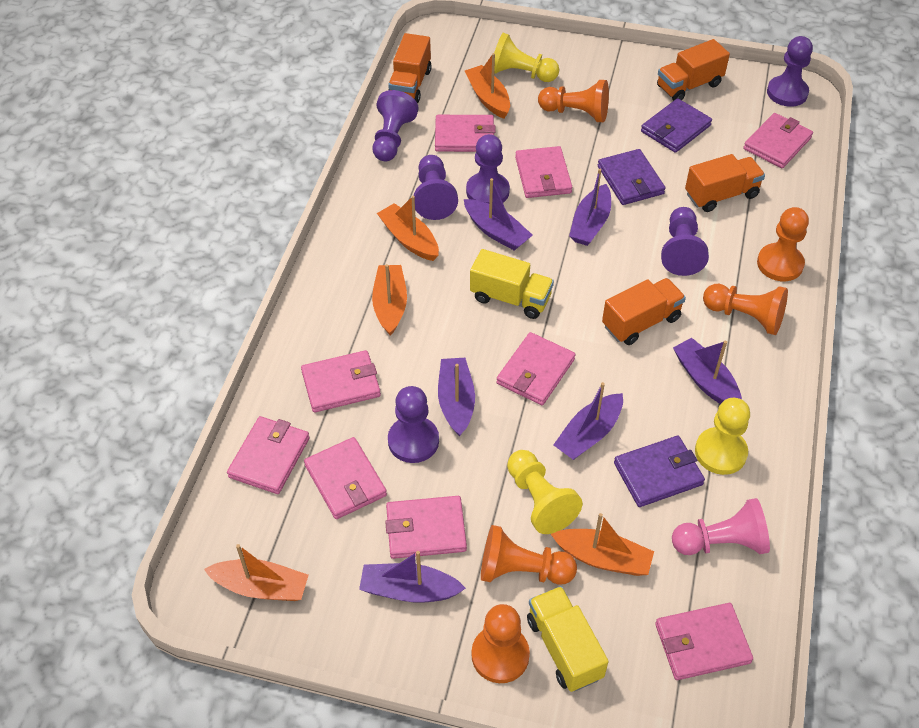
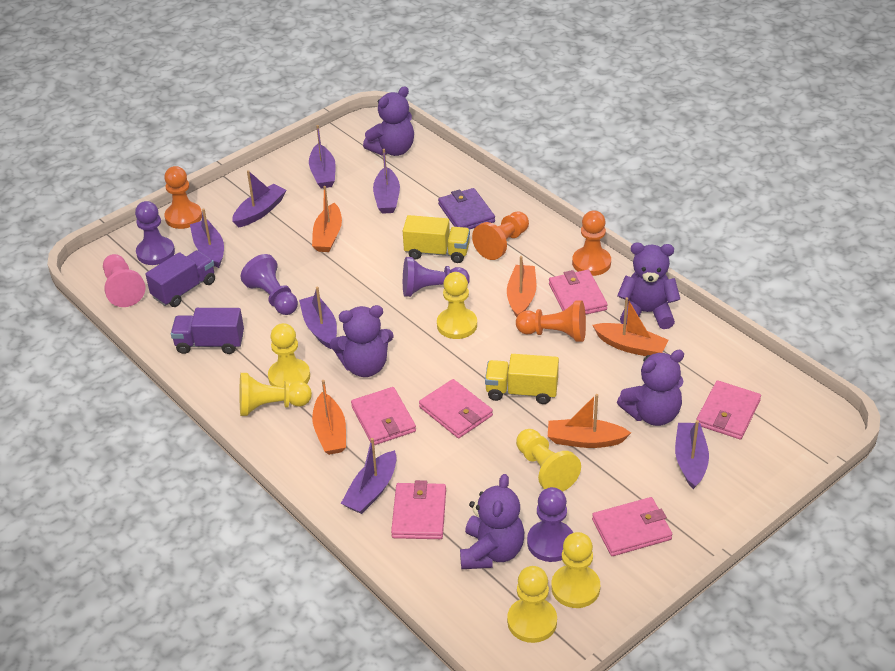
orange pawn: 5 -> 4
orange truck: 4 -> 0
pink wallet: 9 -> 6
purple boat: 6 -> 7
purple pawn: 6 -> 4
purple teddy bear: 0 -> 5
purple truck: 0 -> 2
purple wallet: 3 -> 1
yellow pawn: 3 -> 6

